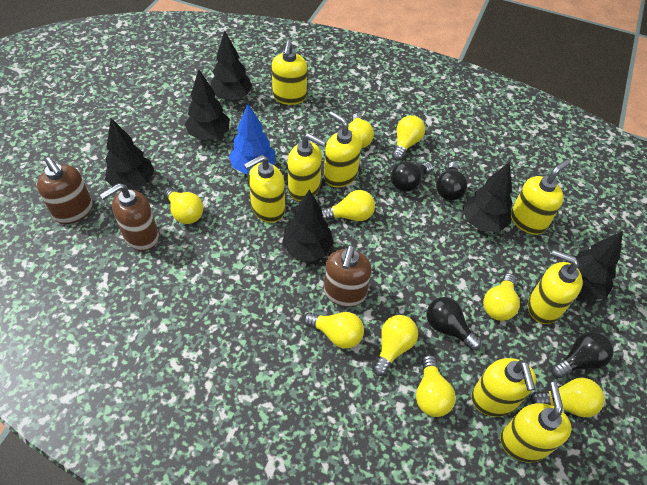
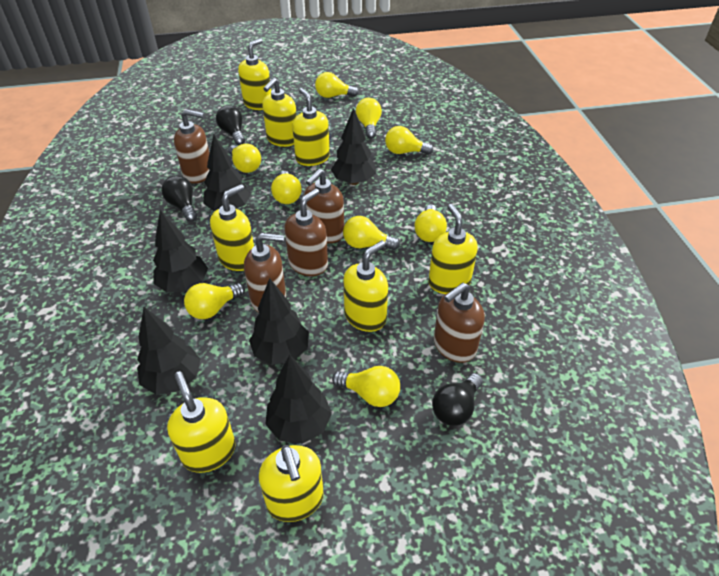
black light bulb: 4 -> 3
blue tree: 1 -> 0
brown soap dispenser: 3 -> 5

